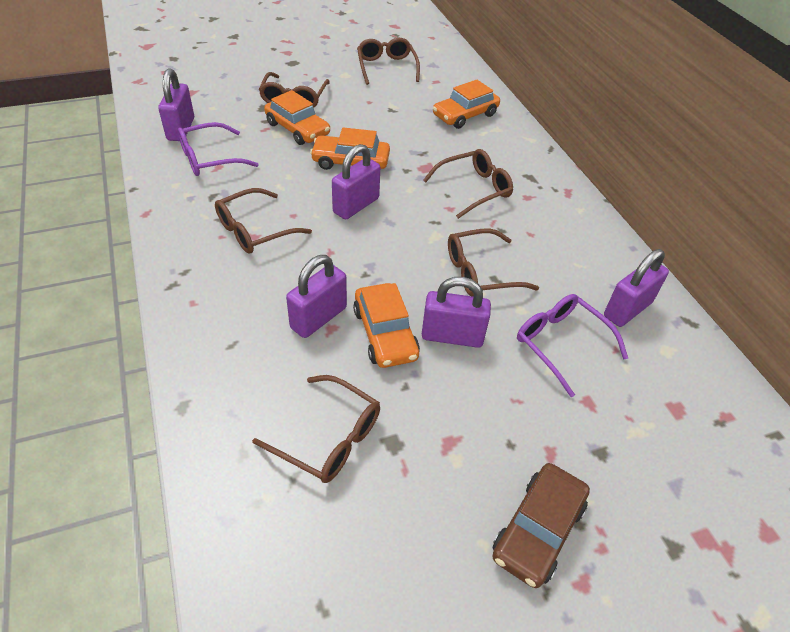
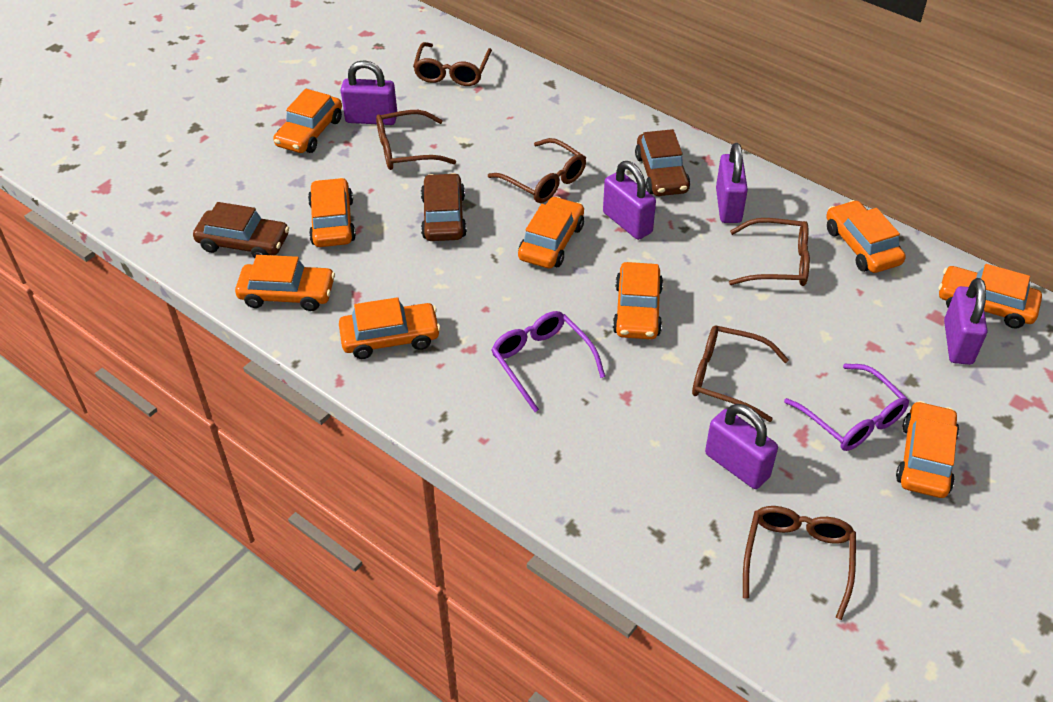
brown car: 1 -> 3
orange car: 4 -> 9

